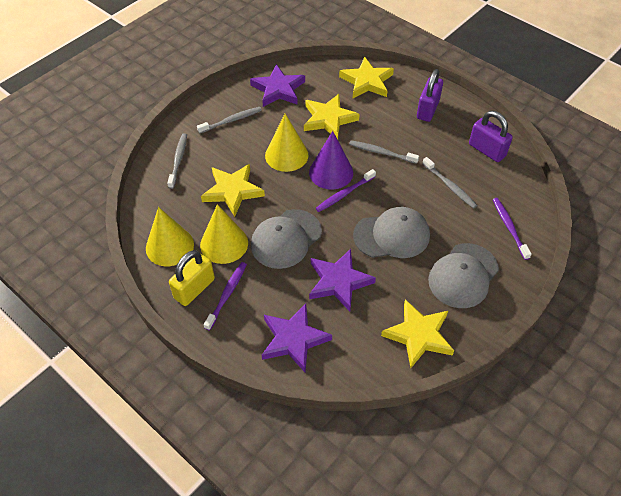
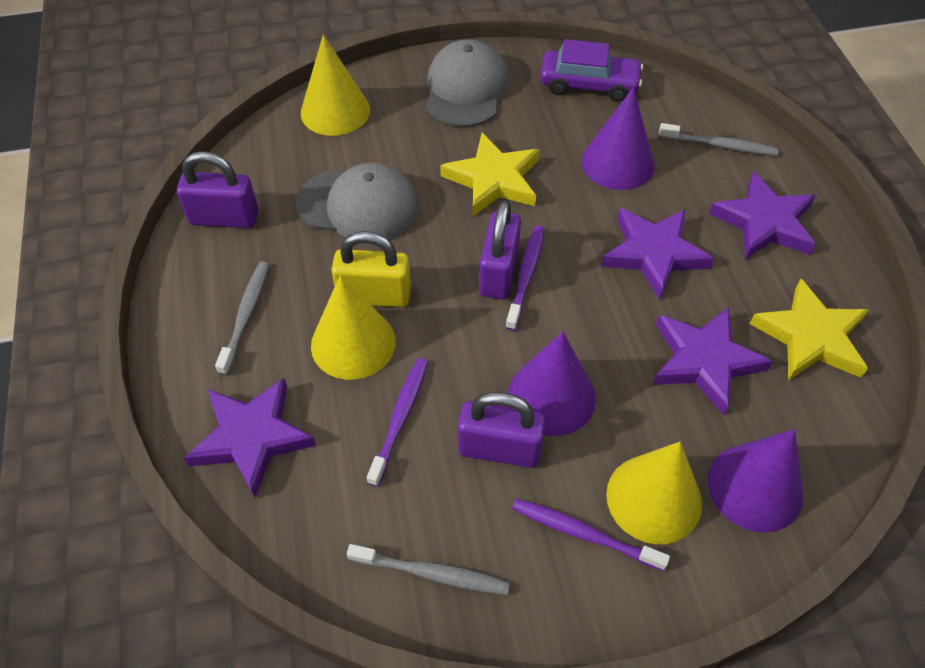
grey cap: 3 -> 2
grey toothbrush: 4 -> 3
purple car: 0 -> 1
purple cone: 1 -> 3
purple padlock: 2 -> 3
purple star: 3 -> 4
yellow star: 4 -> 2

